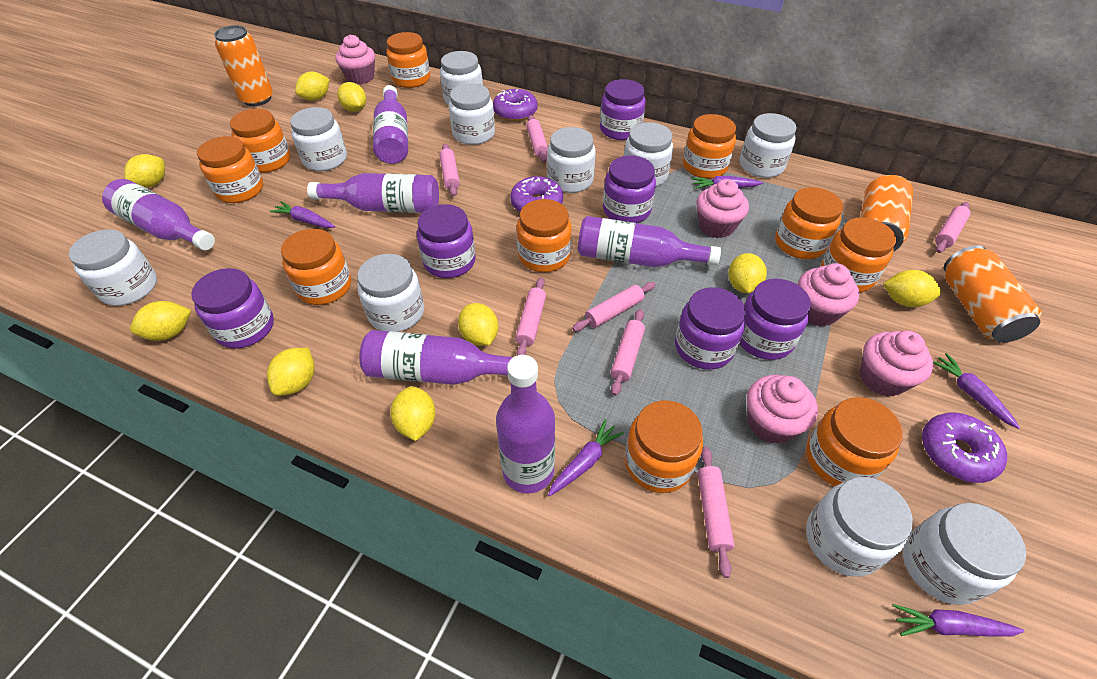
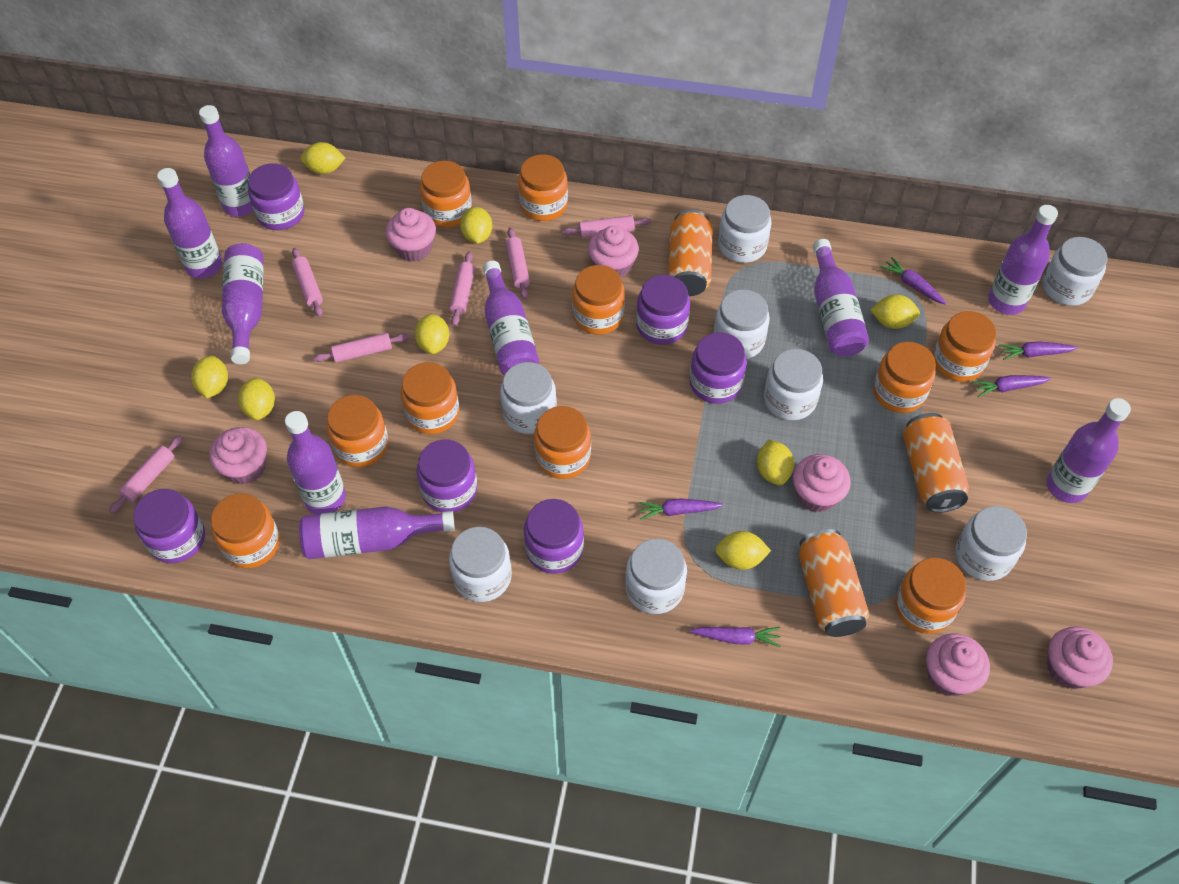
pink cupcake: 5 -> 6
pink rolling pin: 7 -> 6
purple bottle: 6 -> 9
purple donut: 3 -> 0
white jar: 10 -> 8
yellow lemon: 9 -> 8

